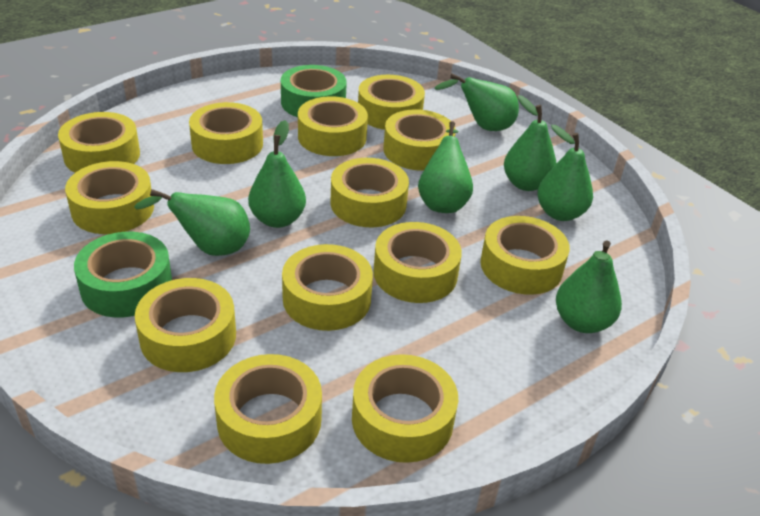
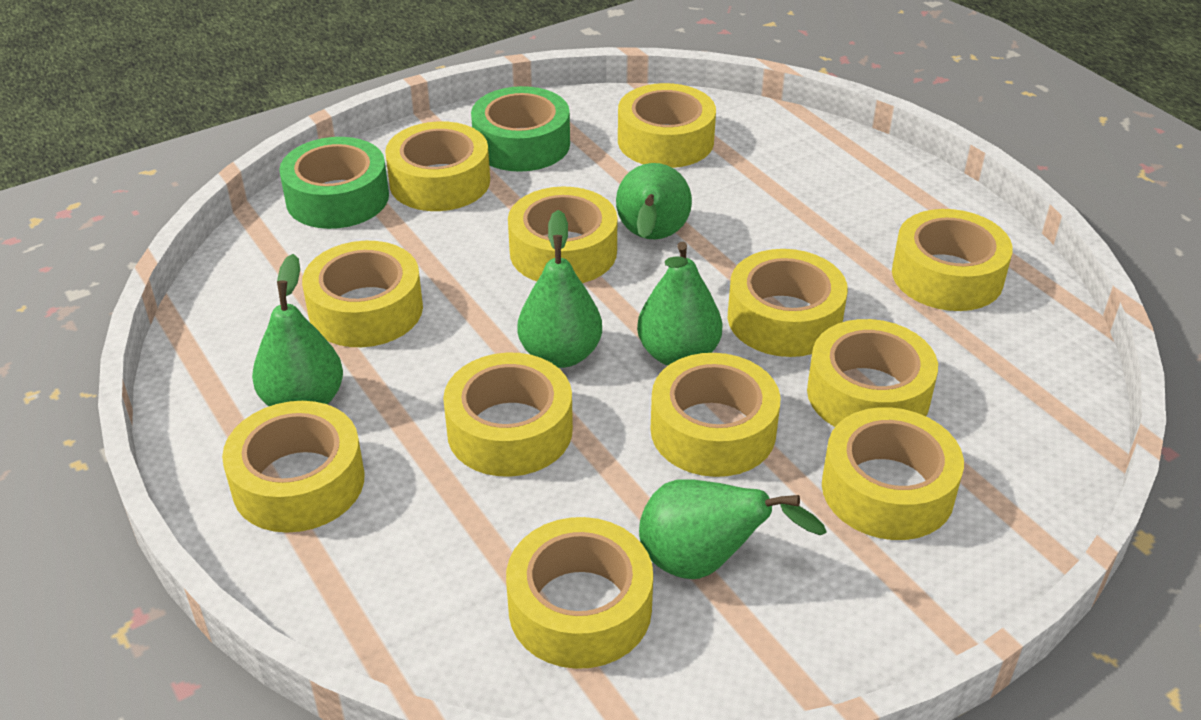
green pear: 7 -> 5
yellow tape: 13 -> 12

